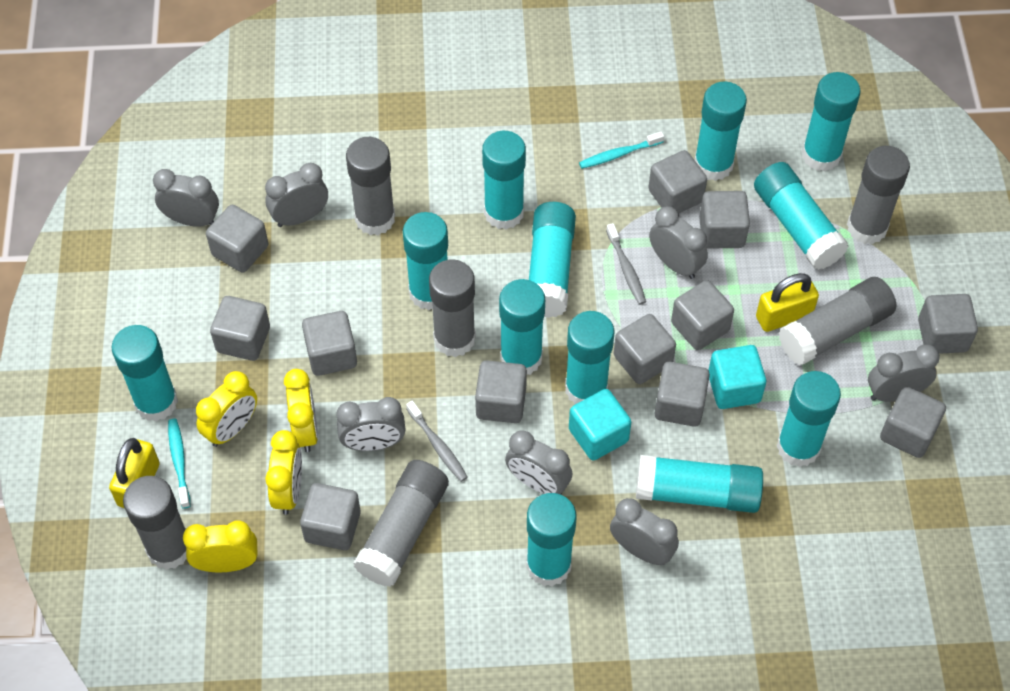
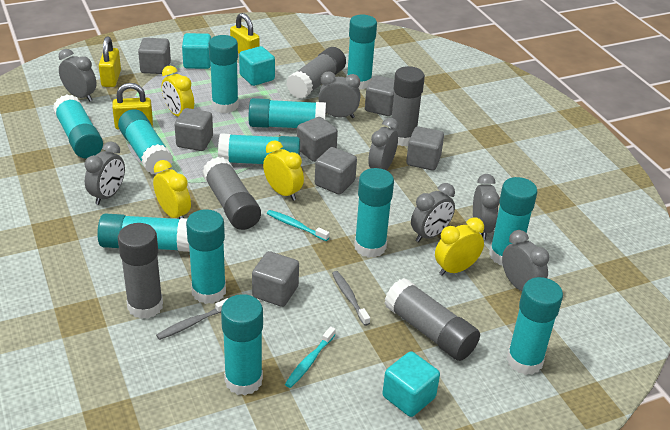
grey cube: 12 -> 7
grey glue stick: 6 -> 5
turquoise cube: 2 -> 3
yellow padlock: 2 -> 3

